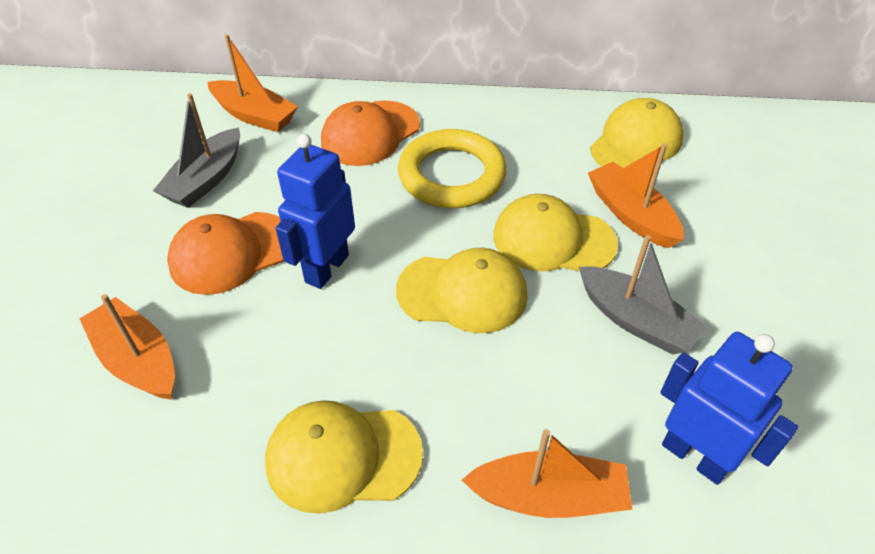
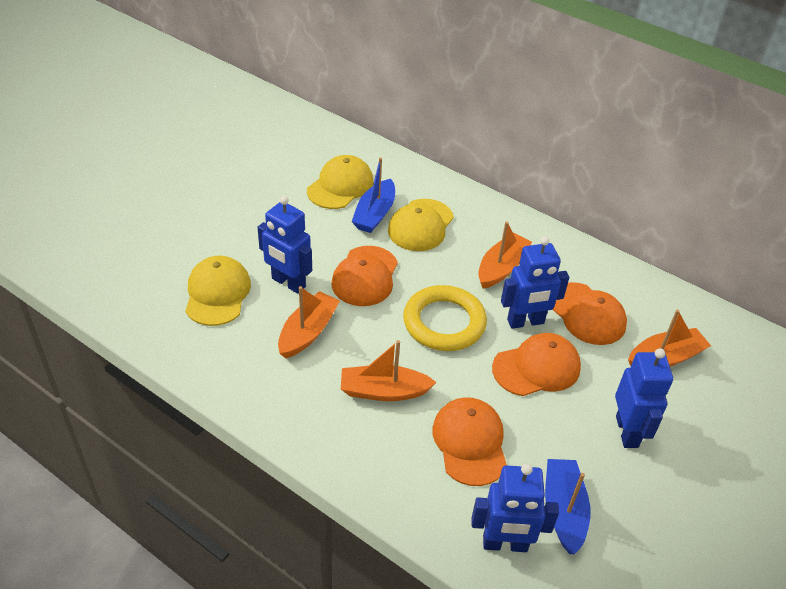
blue boat: 0 -> 2
blue robot: 2 -> 4
grey boat: 2 -> 0
orange cap: 2 -> 4
yellow cap: 4 -> 3

